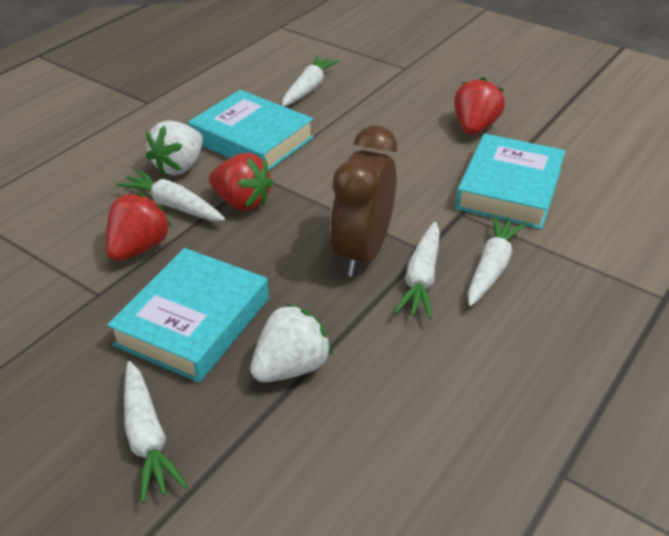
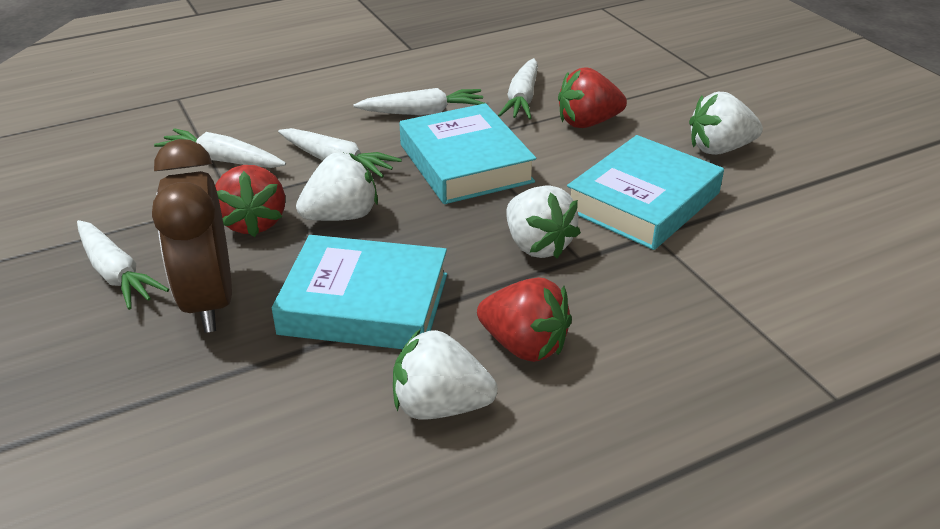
white strawberry: 2 -> 4

